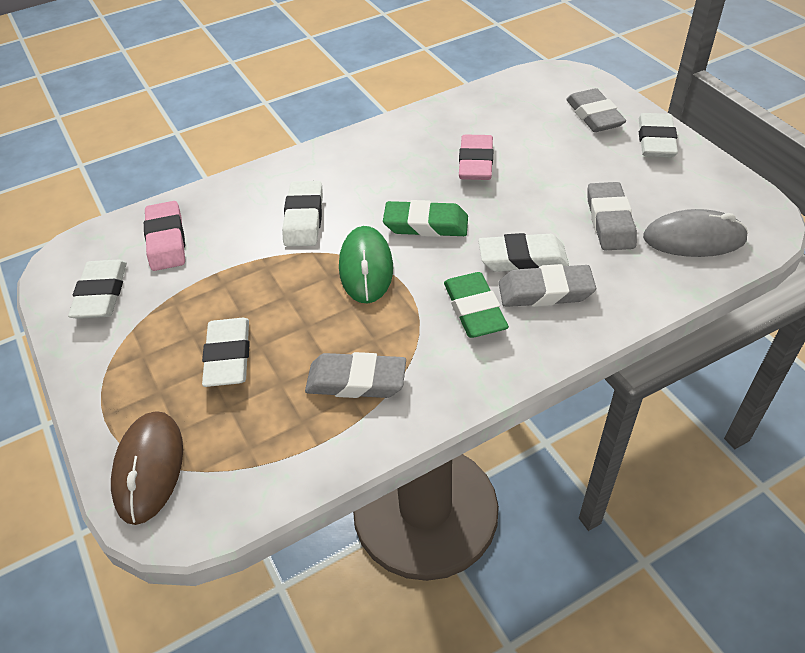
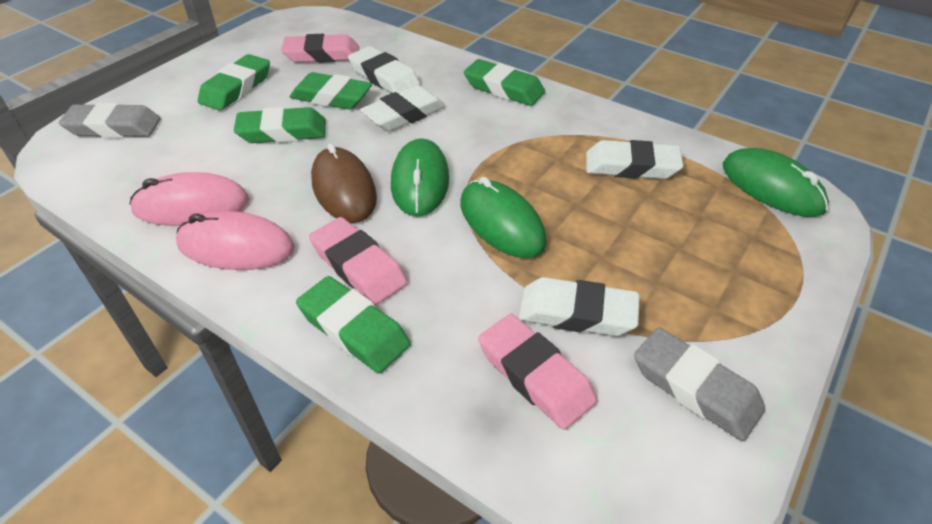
green eraser: 2 -> 5
green mouse: 1 -> 3
grey eraser: 4 -> 2
grey mouse: 1 -> 0
pink eraser: 2 -> 3
pink mouse: 0 -> 2
white eraser: 5 -> 4

